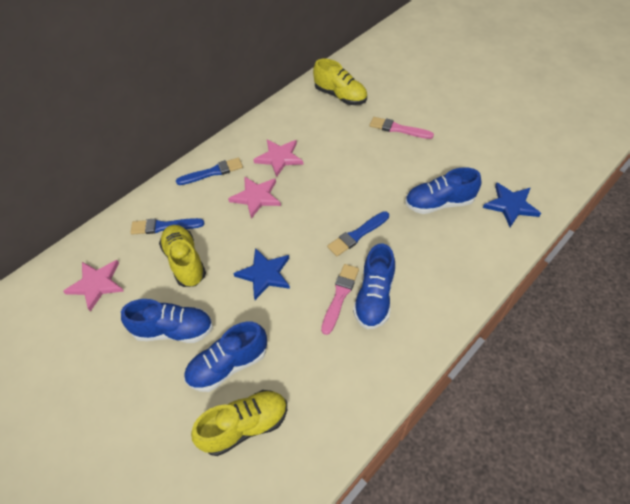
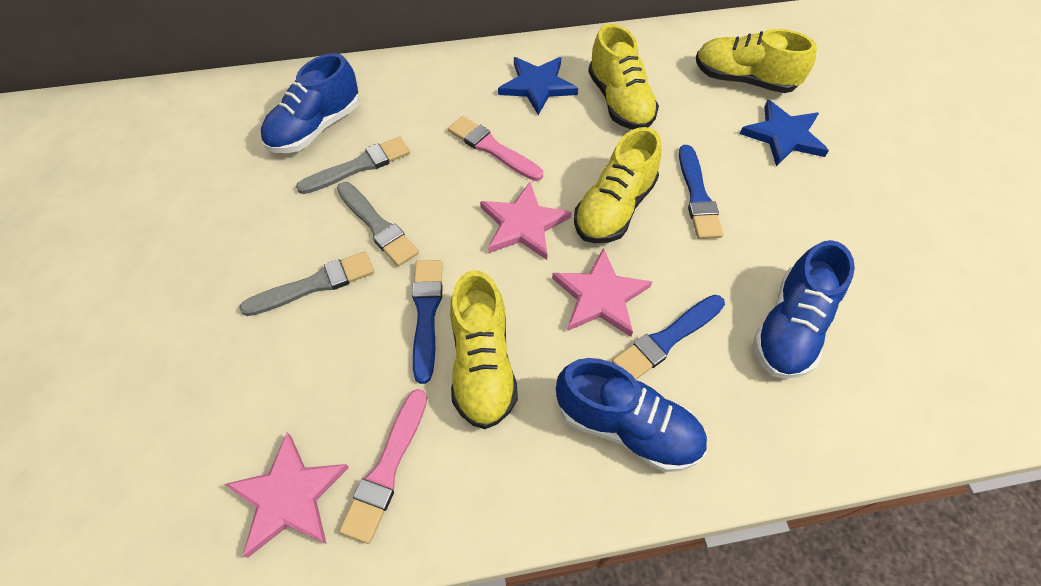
blue shoe: 4 -> 3
grey brush: 0 -> 3
yellow shoe: 3 -> 4

